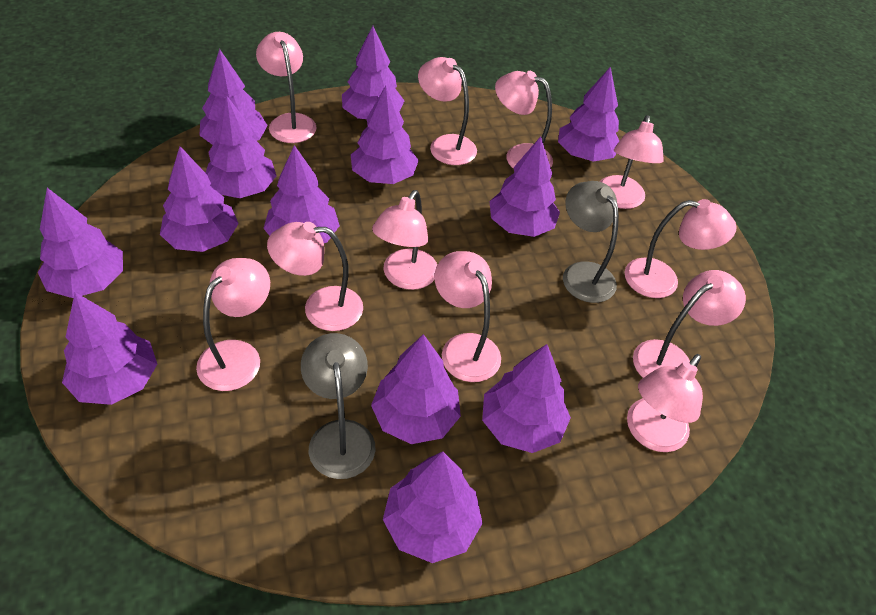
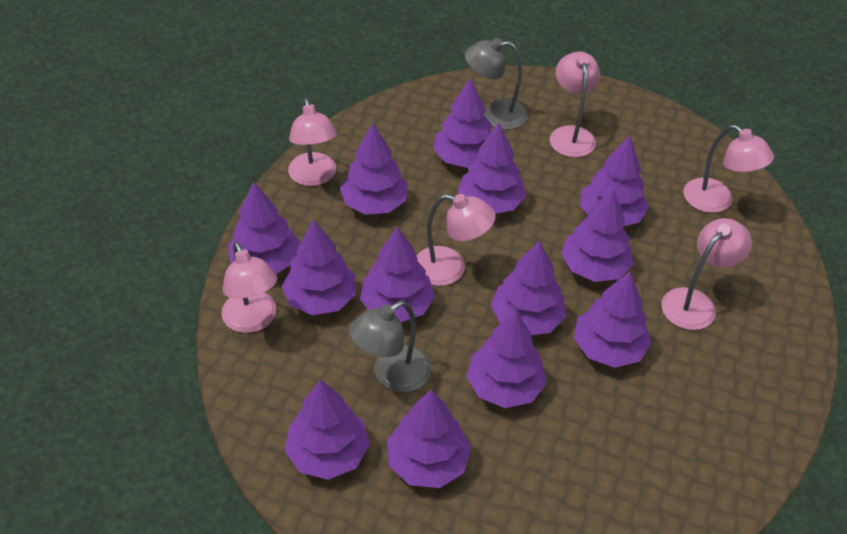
pink lamp: 11 -> 6

